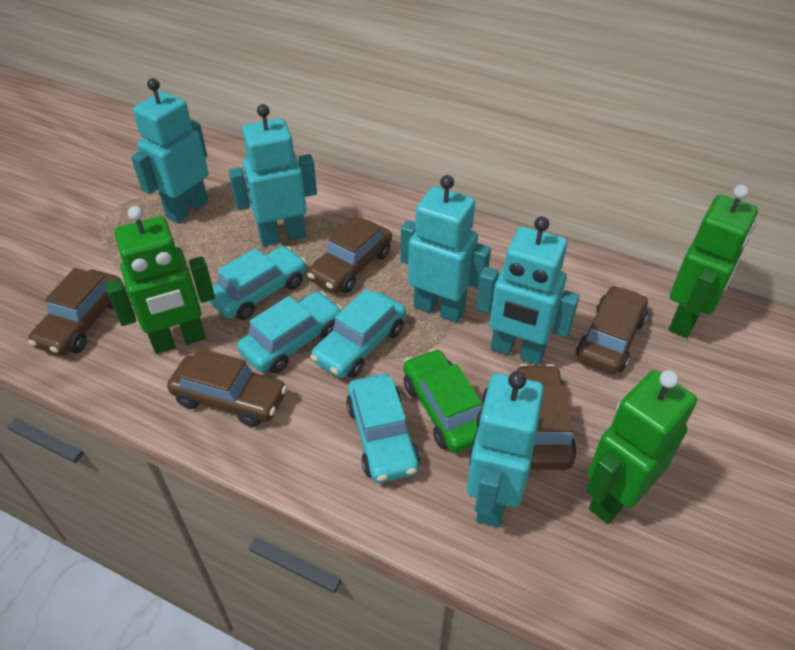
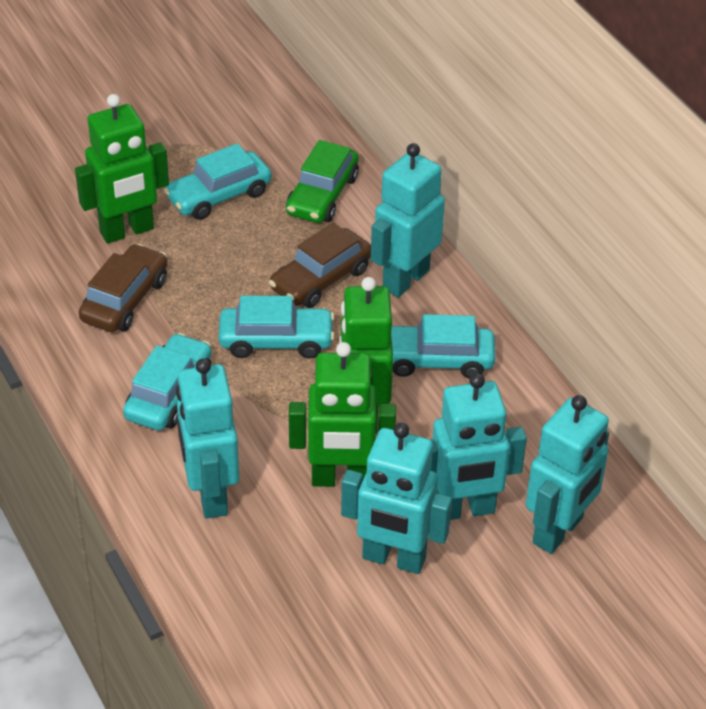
brown car: 5 -> 2

